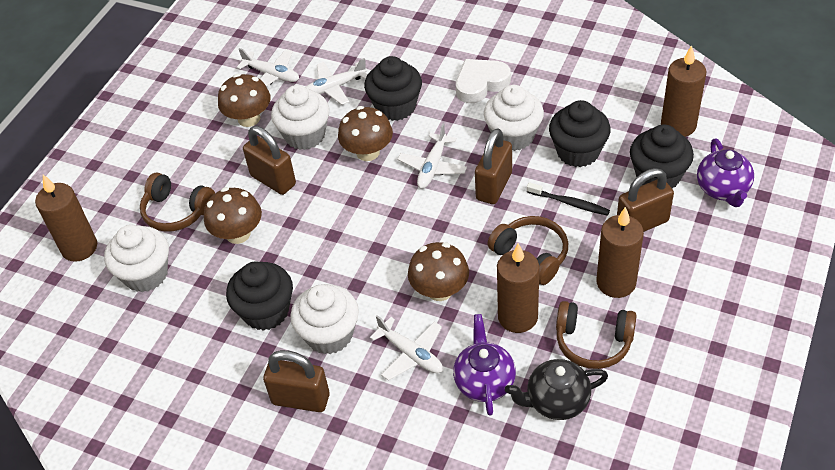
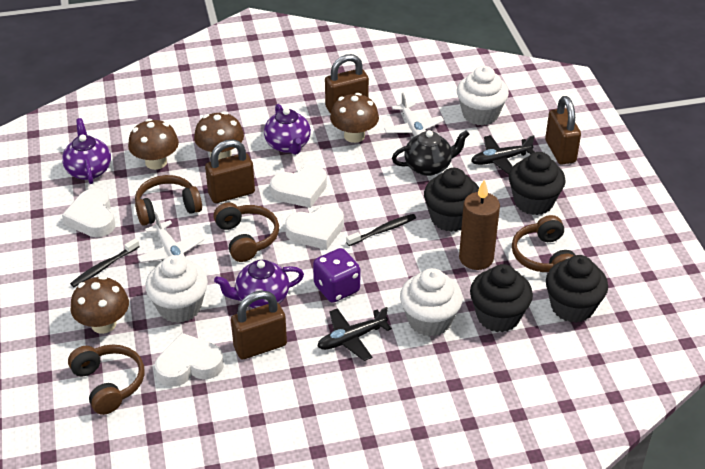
black plane: 0 -> 2
black toothbrush: 1 -> 2
brown candle: 4 -> 1
brown headphones: 3 -> 4
purple dice: 0 -> 1
purple teapot: 2 -> 3
white cupcake: 4 -> 3
white heart: 1 -> 4
white plane: 4 -> 2

